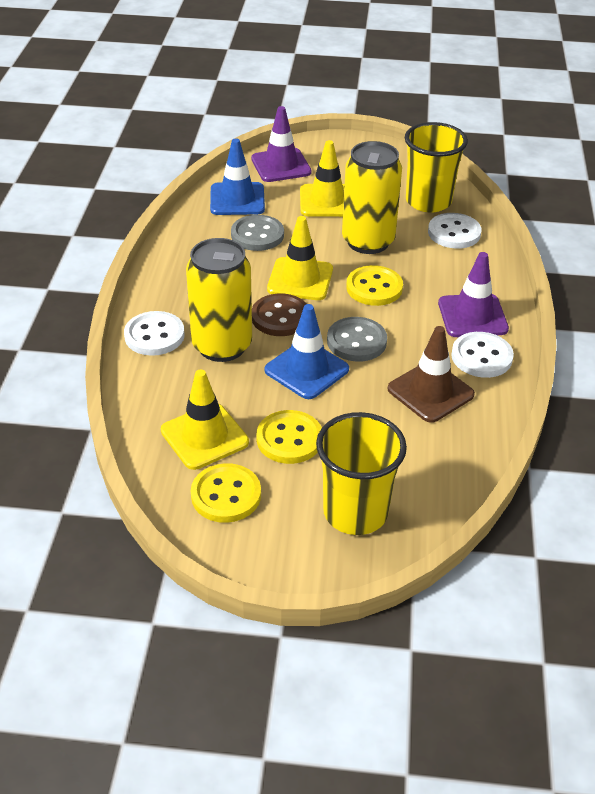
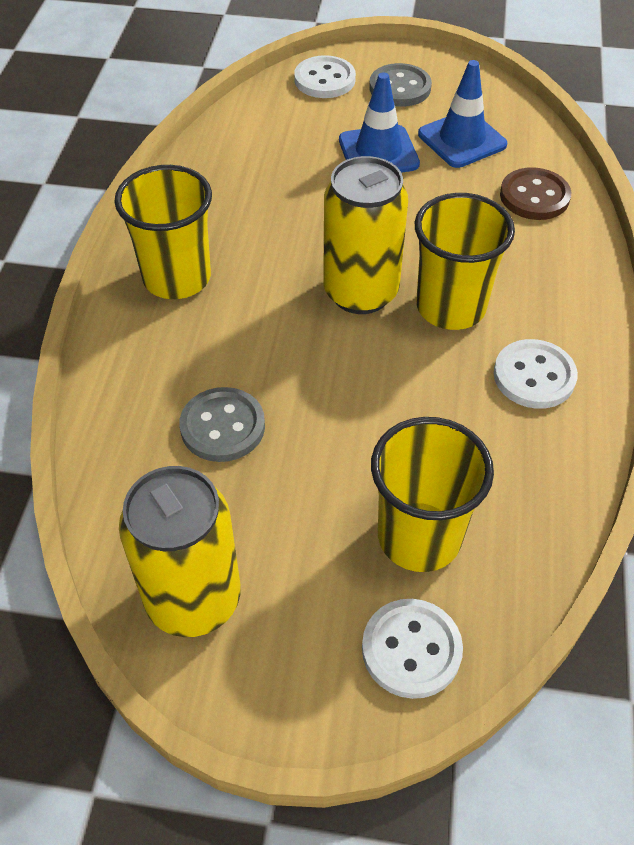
brown traffic cone: 1 -> 0
purple traffic cone: 2 -> 0
yellow button: 3 -> 0
yellow cup: 2 -> 3
yellow traffic cone: 3 -> 0

